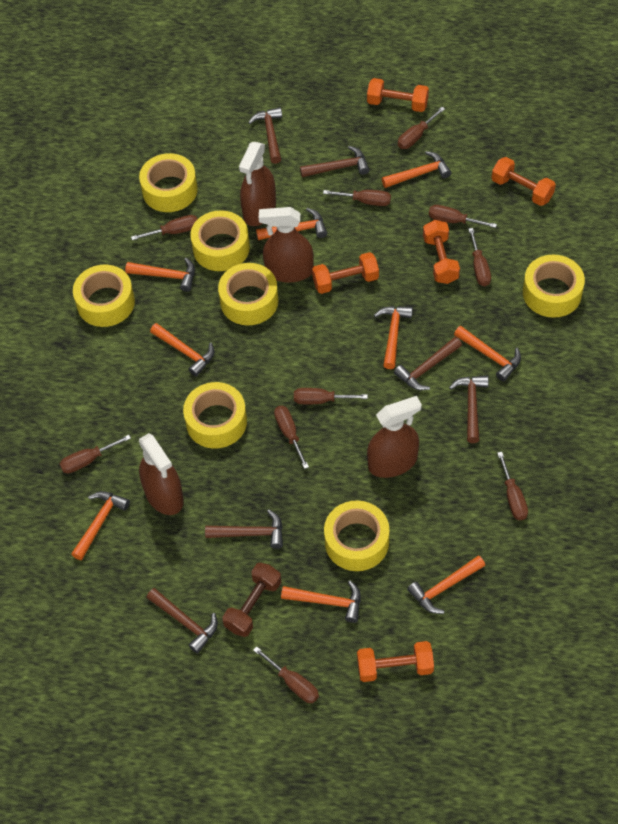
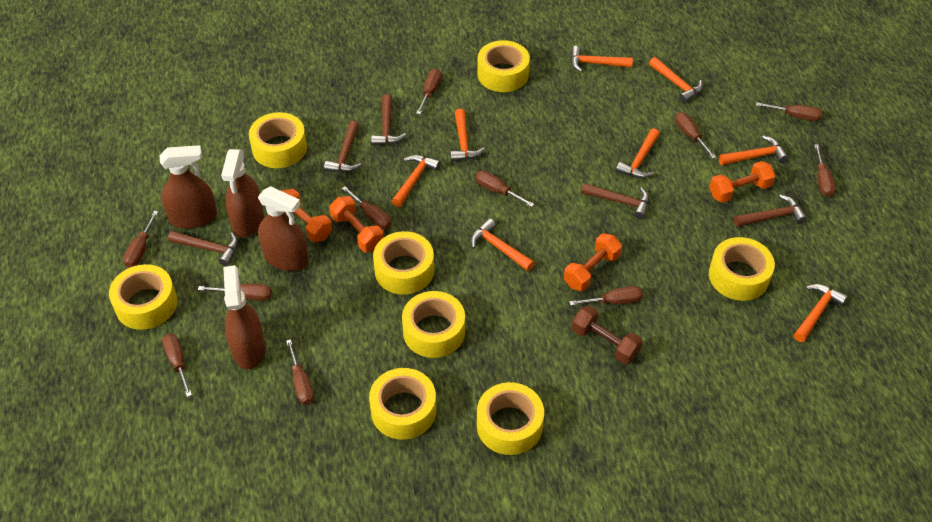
brown hammer: 6 -> 5
brown screwdriver: 10 -> 11
orange dumbbell: 5 -> 4
orange hammer: 9 -> 8
yellow tape: 7 -> 8

